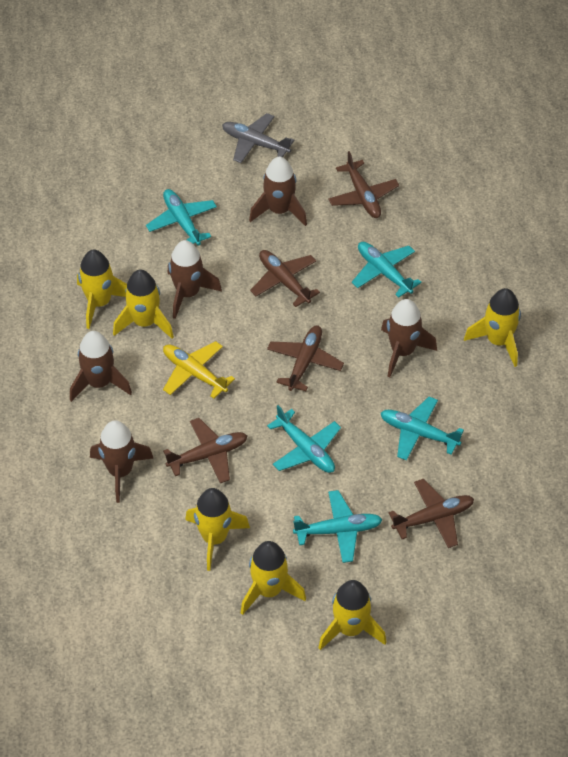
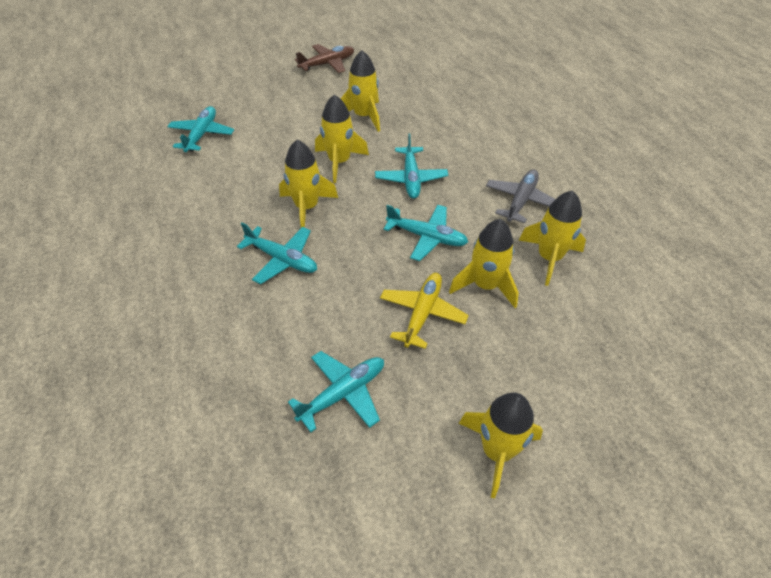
brown plane: 5 -> 1
brown rocket: 5 -> 0

